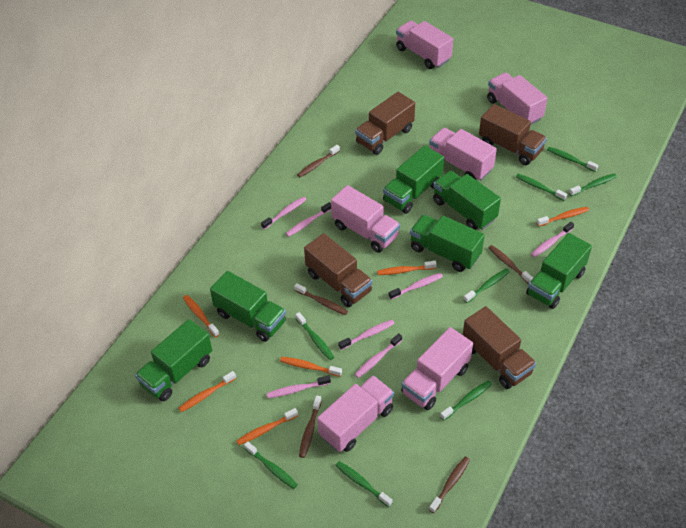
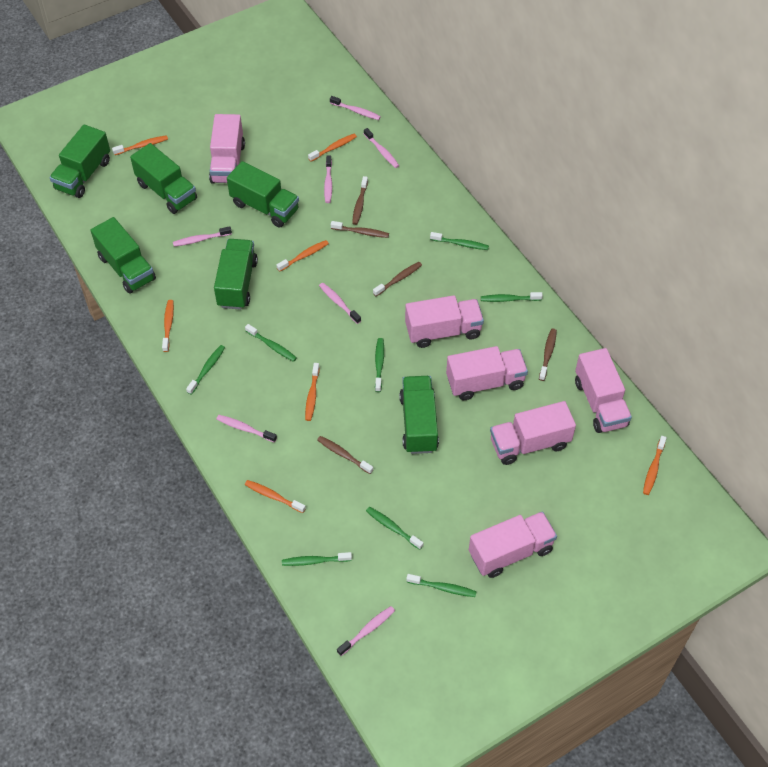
brown truck: 4 -> 0
orange toothbrush: 6 -> 7

